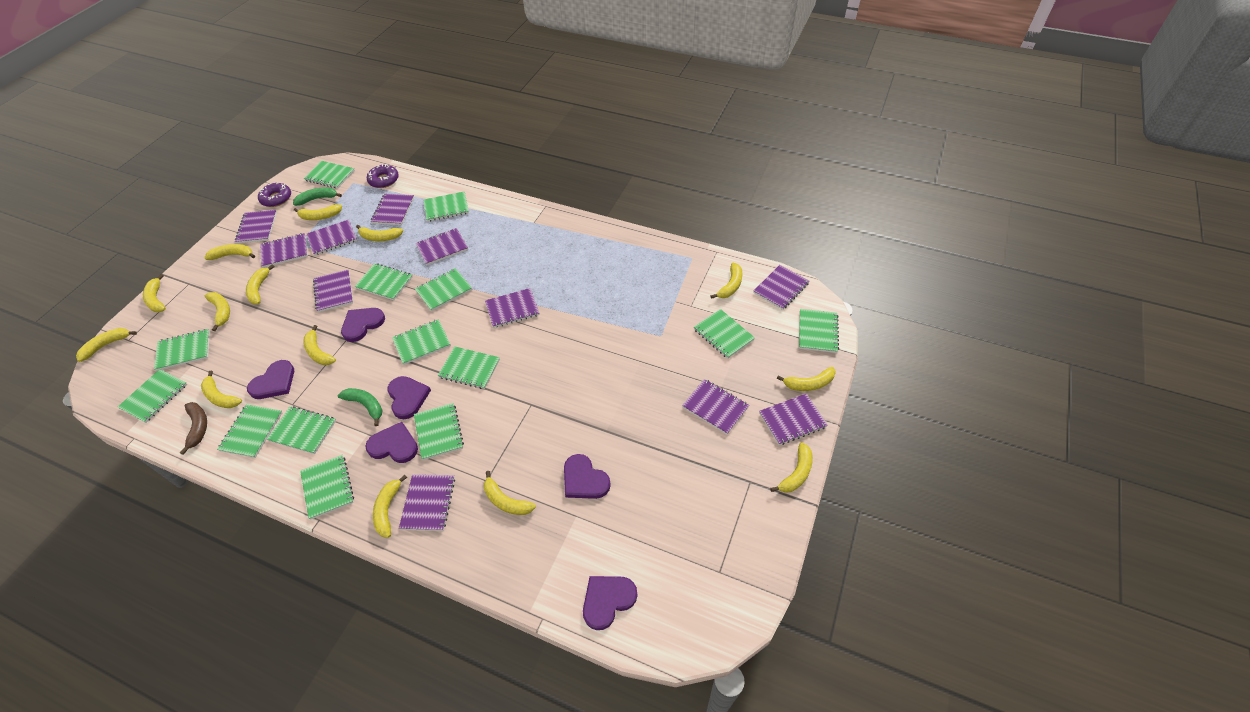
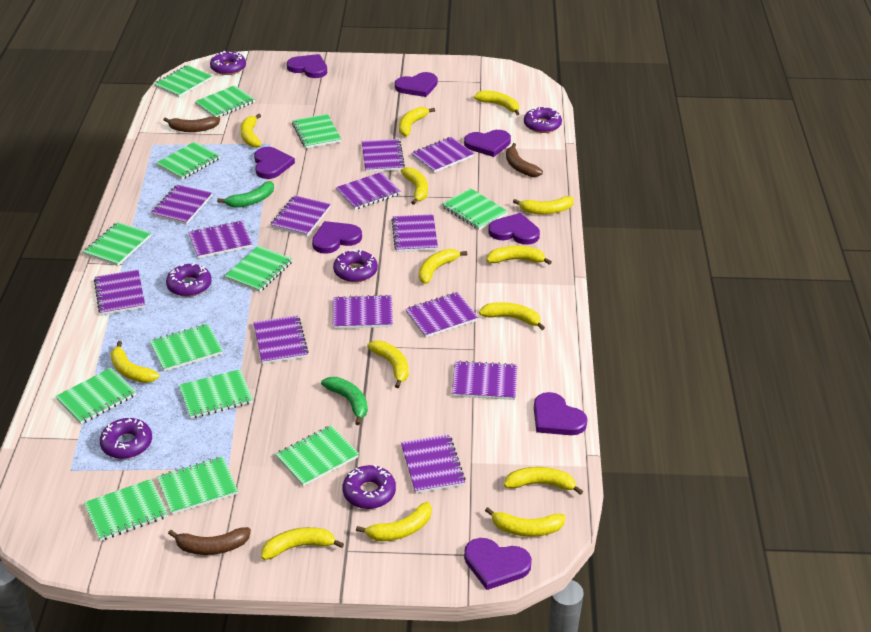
brown banana: 1 -> 3
green notebook: 14 -> 13
purple donut: 2 -> 6
purple heart: 6 -> 8
purple notebook: 11 -> 13

